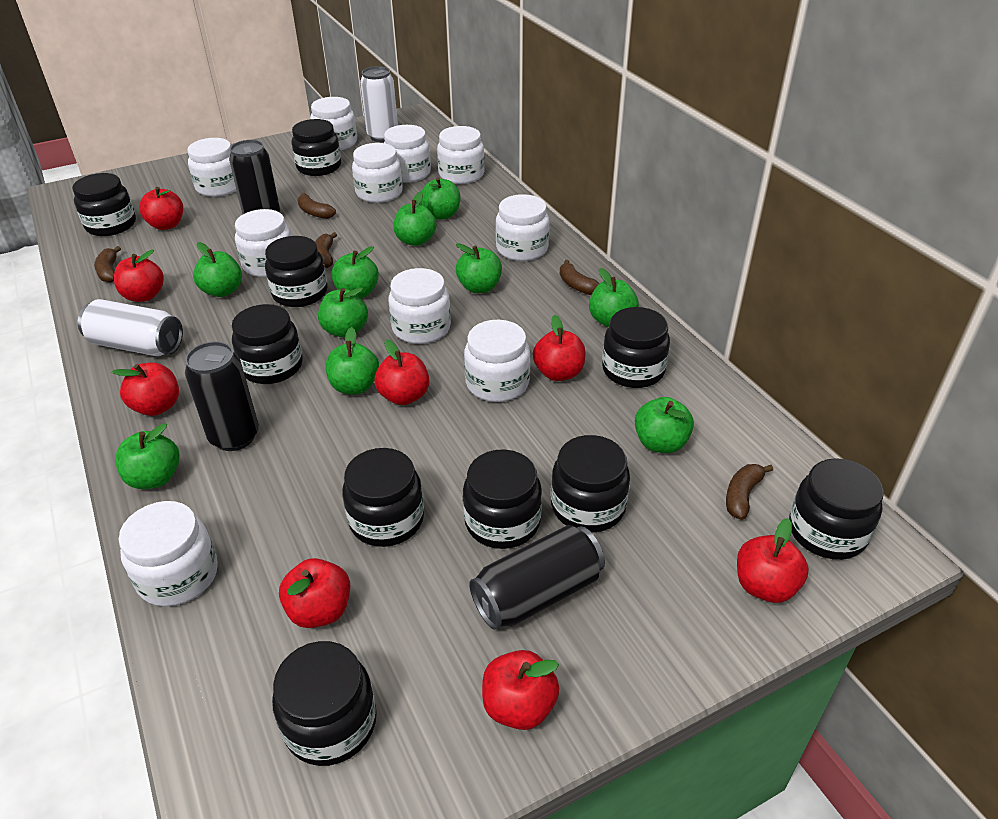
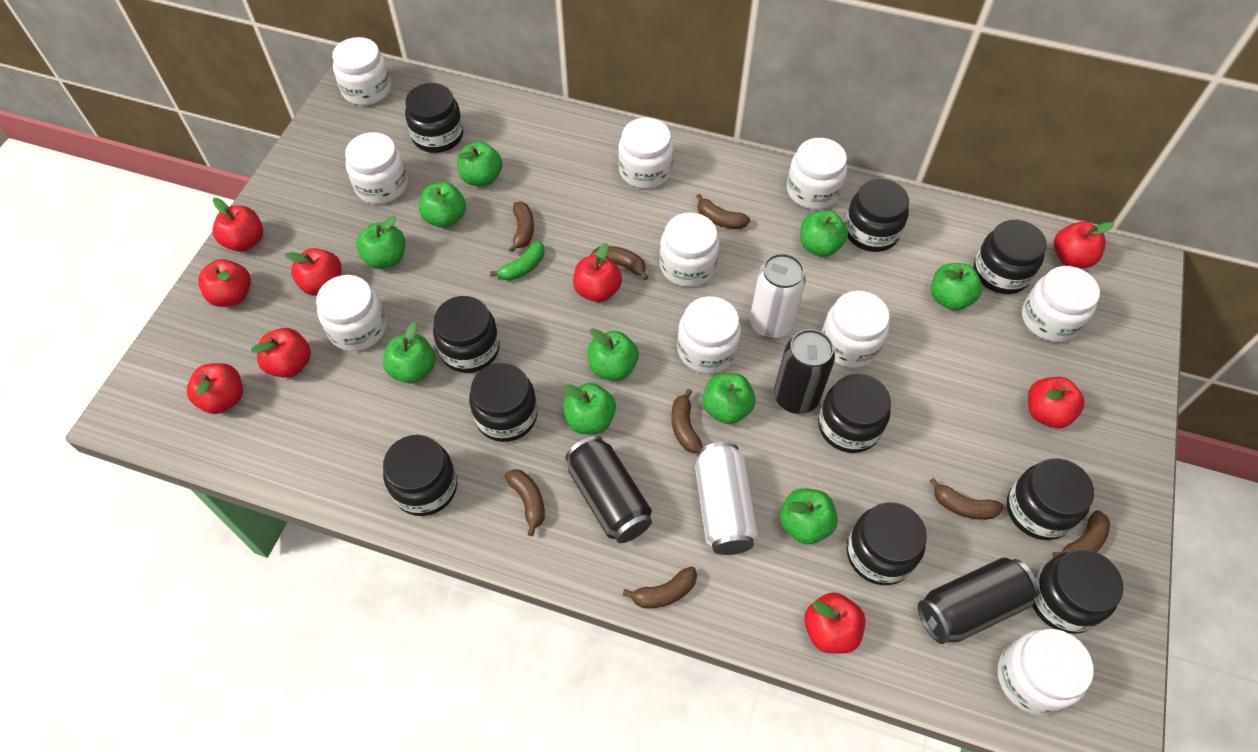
brown banana: 5 -> 8
green banana: 0 -> 1
red apple: 8 -> 9

